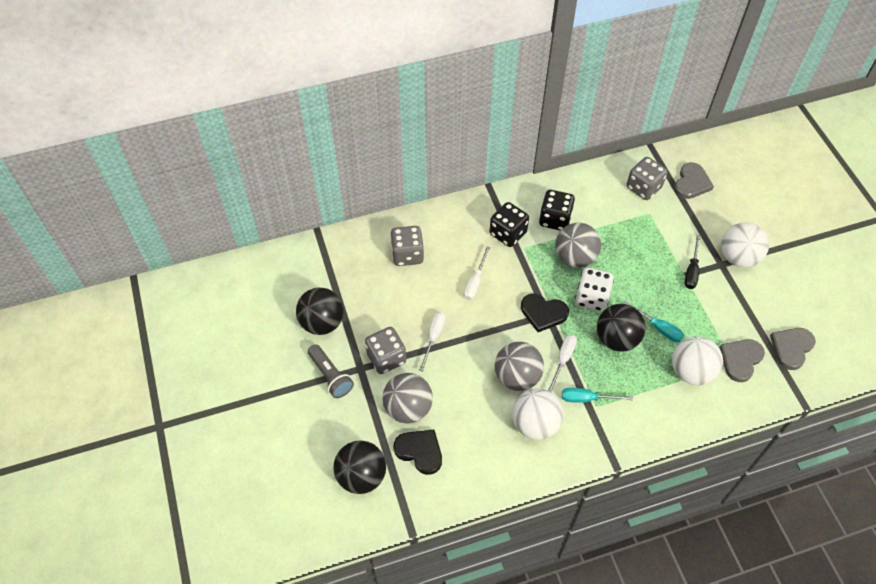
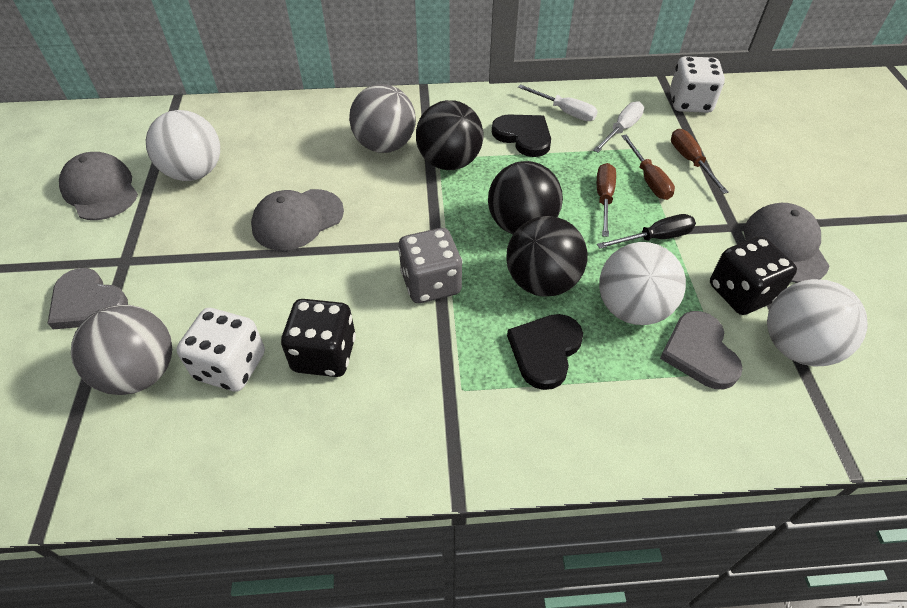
brown screwdriver: 0 -> 3
grey ball: 3 -> 2
grey cap: 0 -> 3
grey dice: 3 -> 1
grey flashlight: 1 -> 0
grey heart: 3 -> 2
turquoise screwdriver: 2 -> 0
white dice: 1 -> 2
white screwdriver: 3 -> 2

